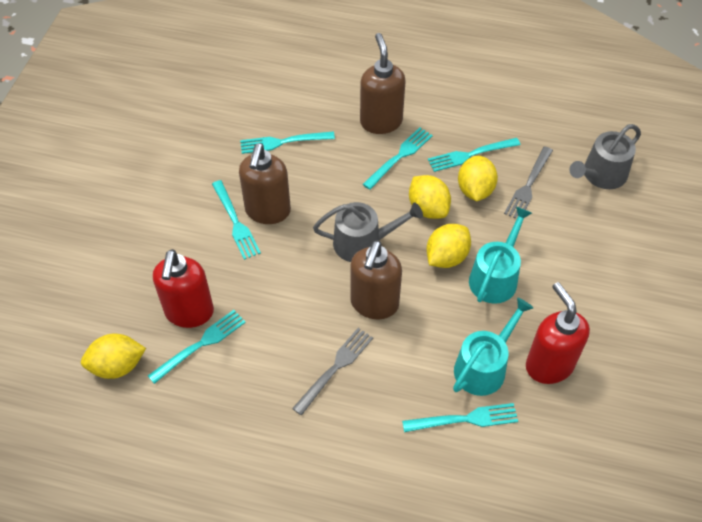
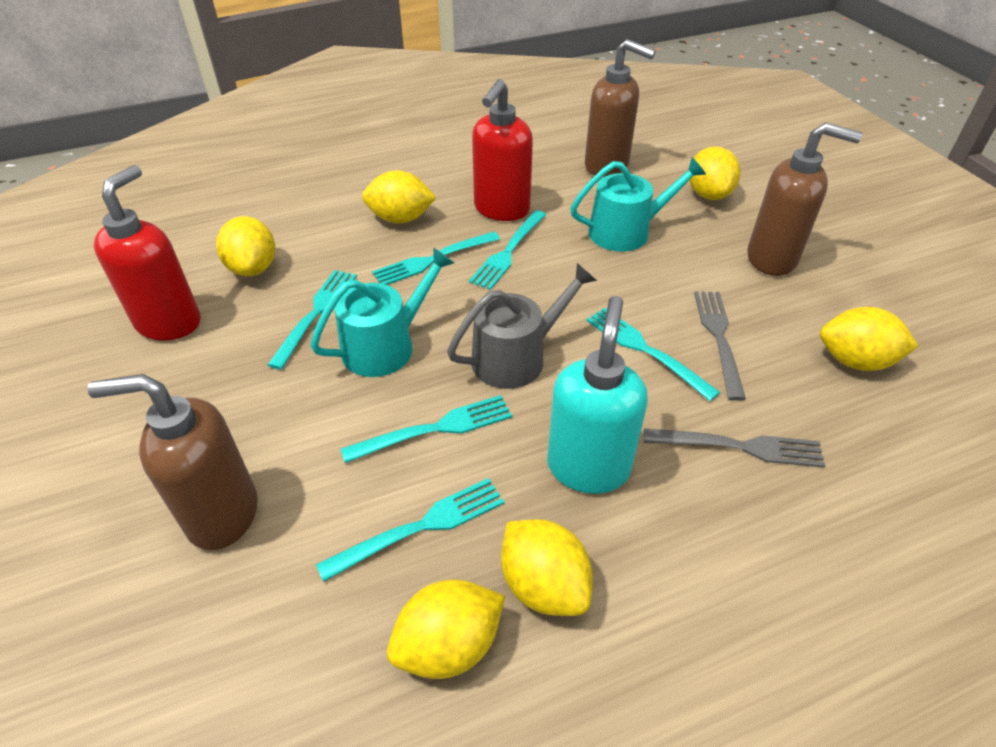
grey watering can: 2 -> 1
turquoise soap dispenser: 0 -> 1
yellow lemon: 4 -> 6

